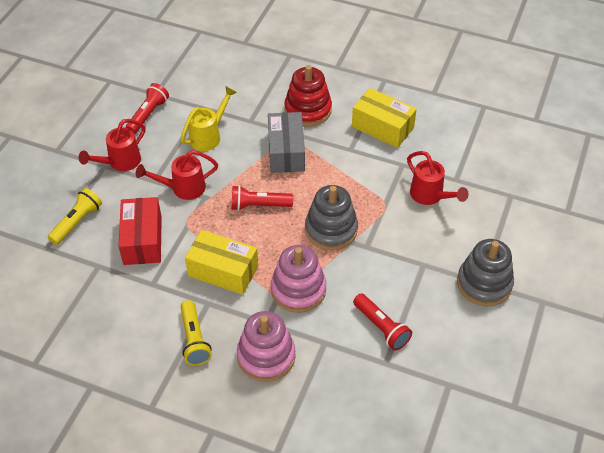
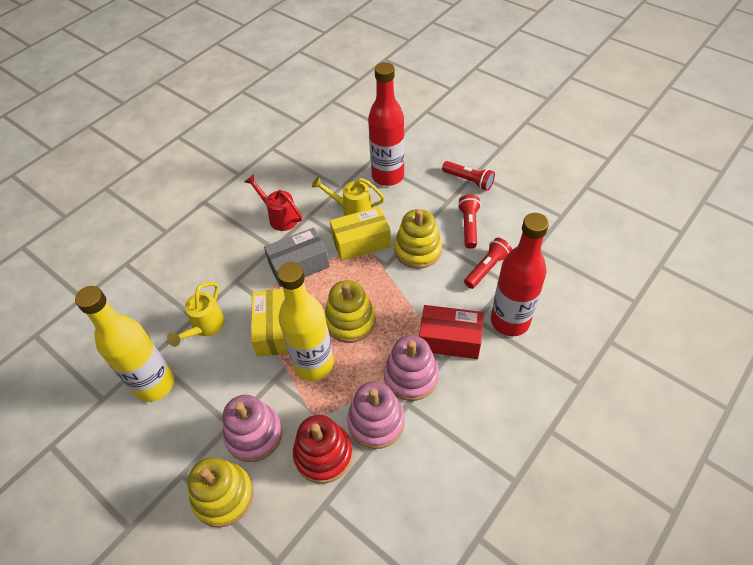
grey stacking toy: 2 -> 0
pink stacking toy: 2 -> 3
red bottle: 0 -> 2
red watering can: 3 -> 1
yellow bottle: 0 -> 2
yellow flashlight: 2 -> 0
yellow stacking toy: 0 -> 3
yellow watering can: 1 -> 2

